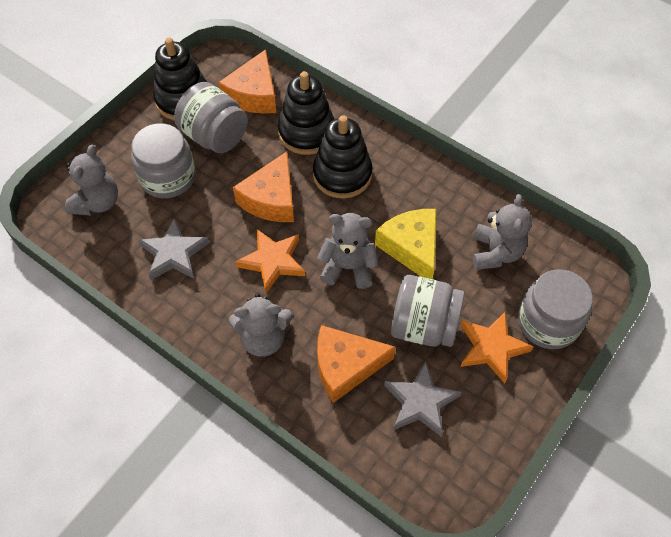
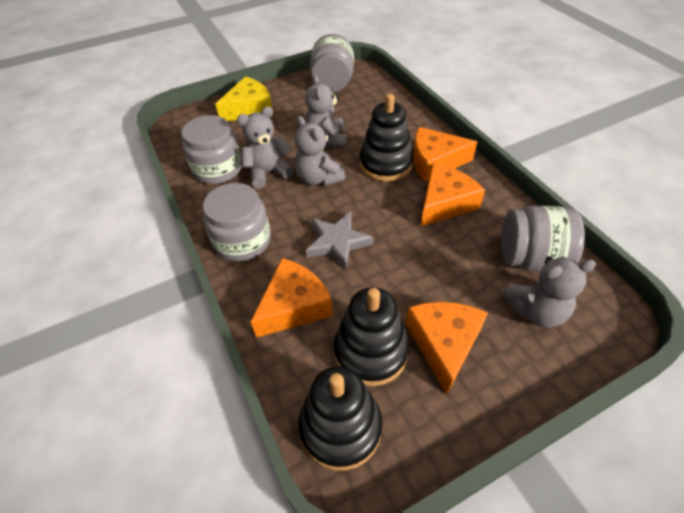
grey star: 2 -> 1
orange cheese: 3 -> 4
orange star: 2 -> 0

